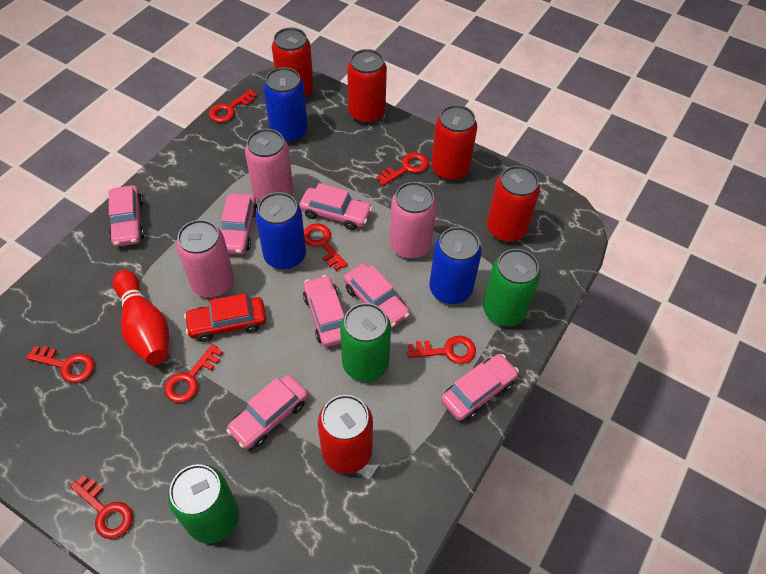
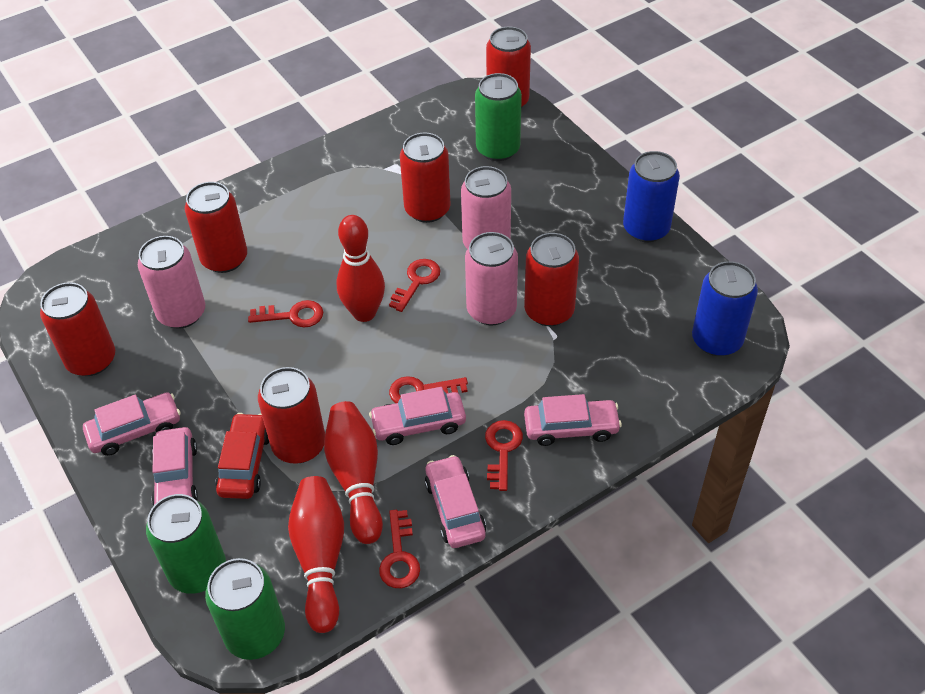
blue can: 3 -> 2
pink car: 7 -> 5
red bowling pin: 1 -> 3
red can: 5 -> 6
red key: 7 -> 5

